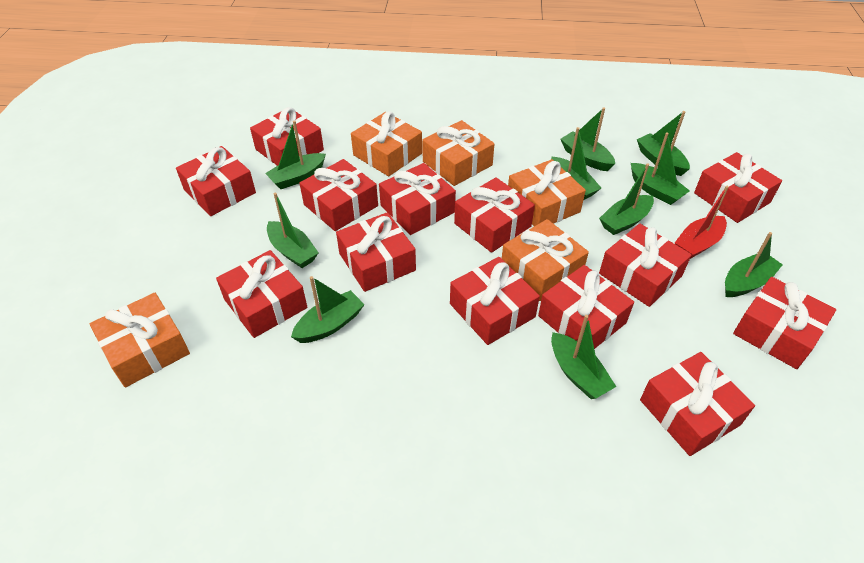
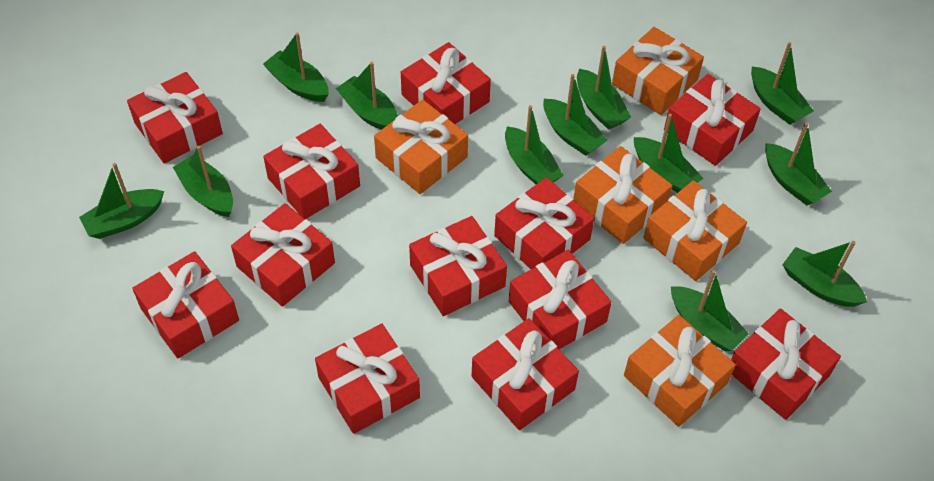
green boat: 10 -> 12
red boat: 1 -> 0
red gift: 13 -> 12

